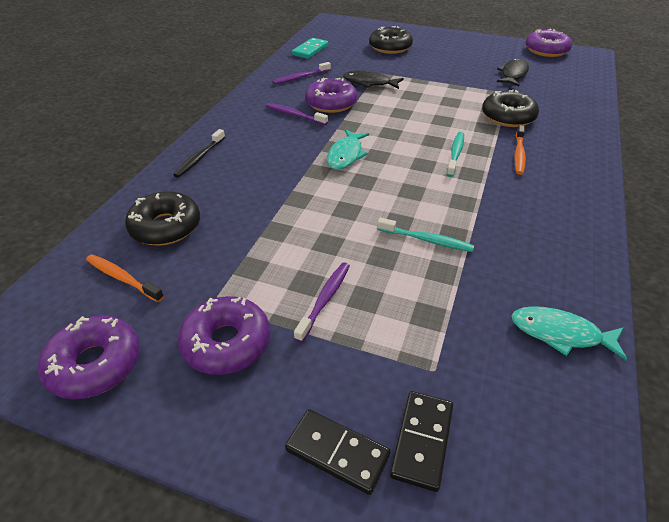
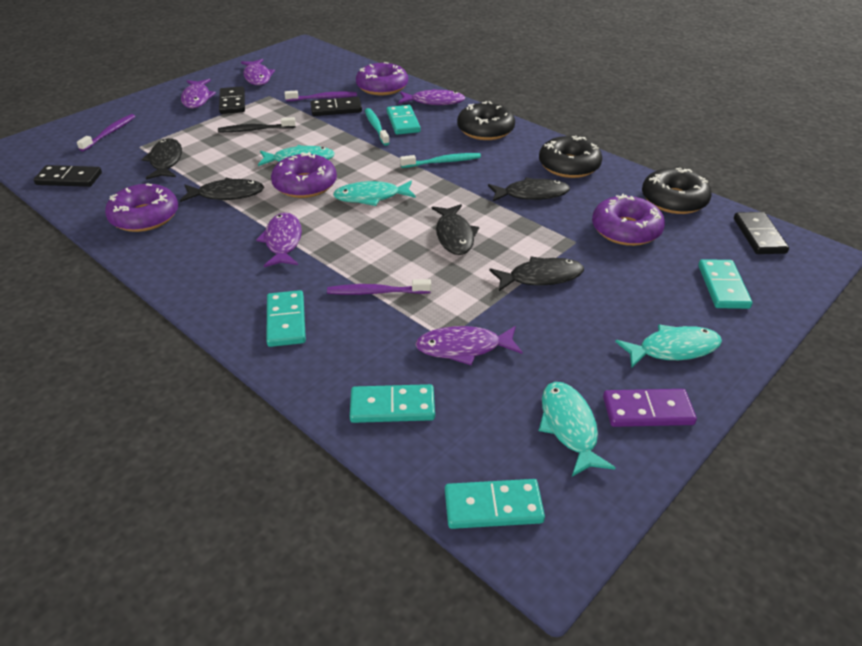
black domino: 2 -> 4
black fish: 2 -> 5
orange toothbrush: 2 -> 0
purple domino: 0 -> 1
purple fish: 0 -> 5
turquoise domino: 1 -> 5
turquoise fish: 2 -> 4

